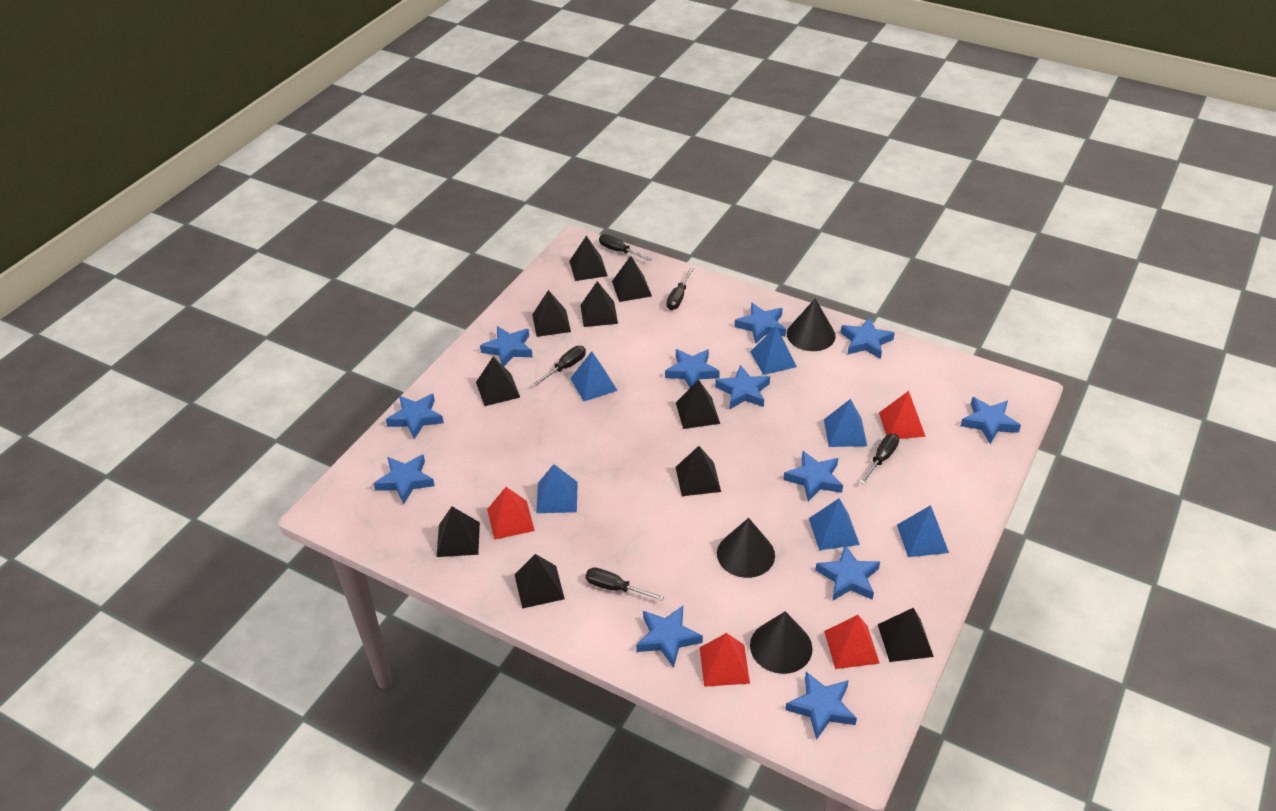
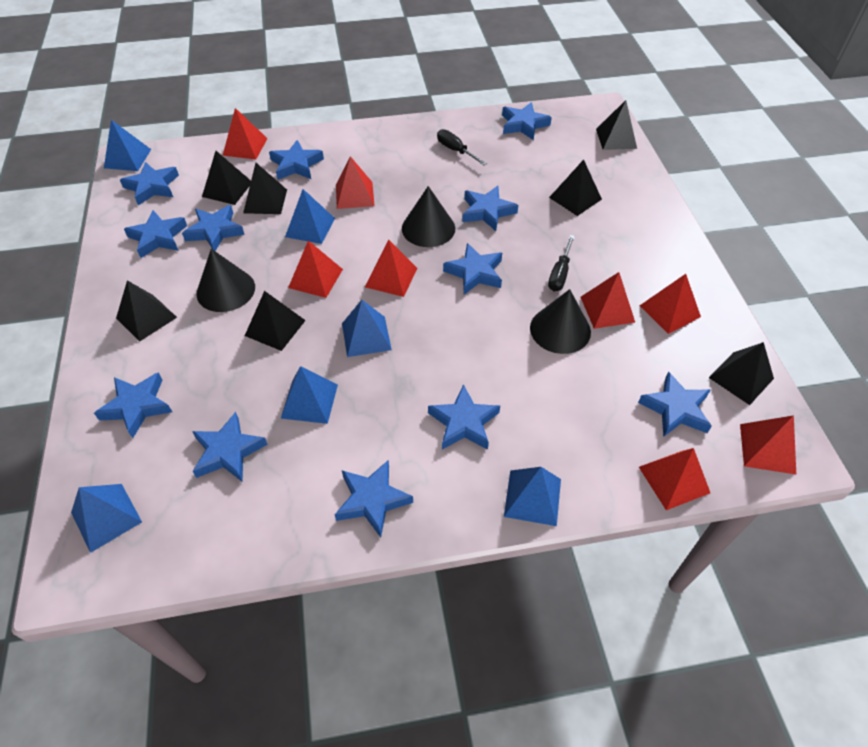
black pyramid: 10 -> 7
black screwdriver: 5 -> 2
red pyramid: 4 -> 8

